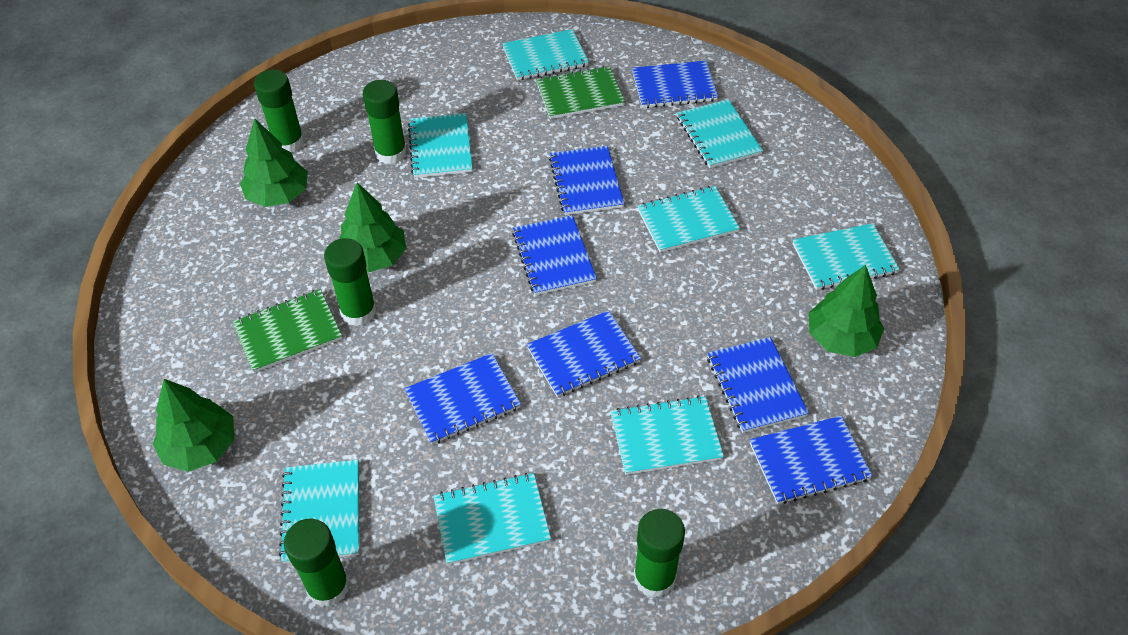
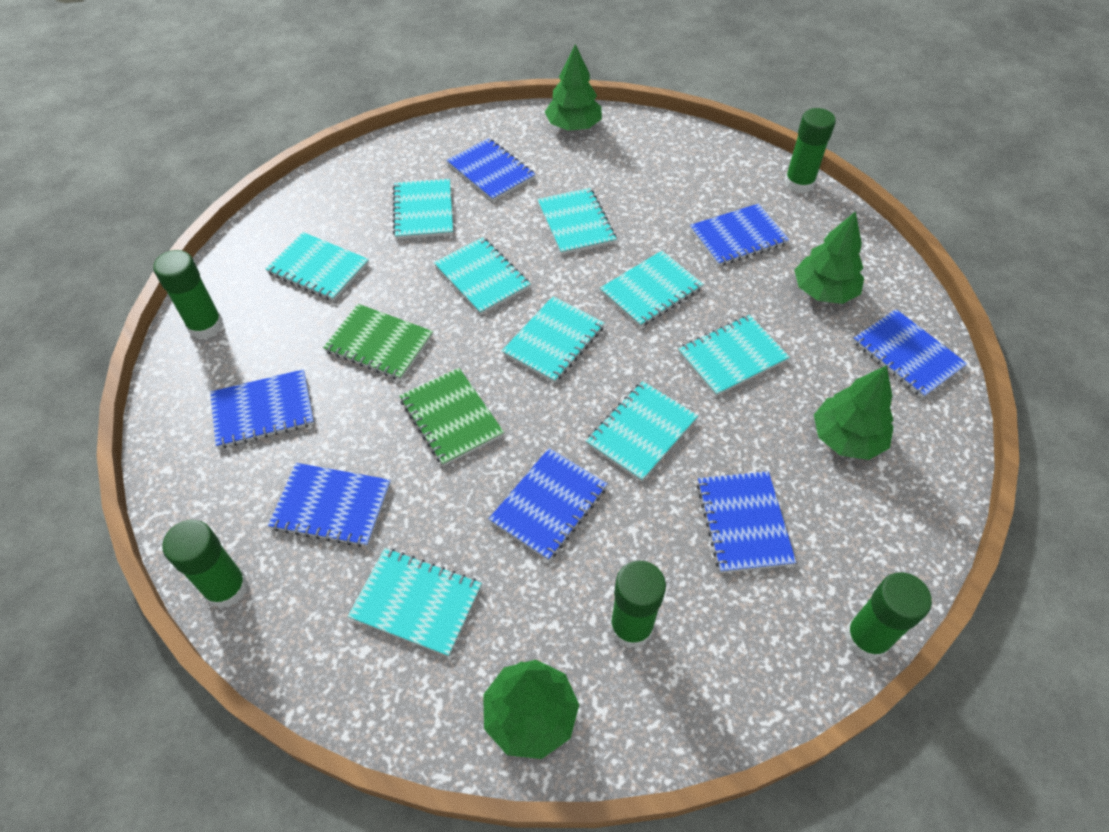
turquoise notebook: 8 -> 9

